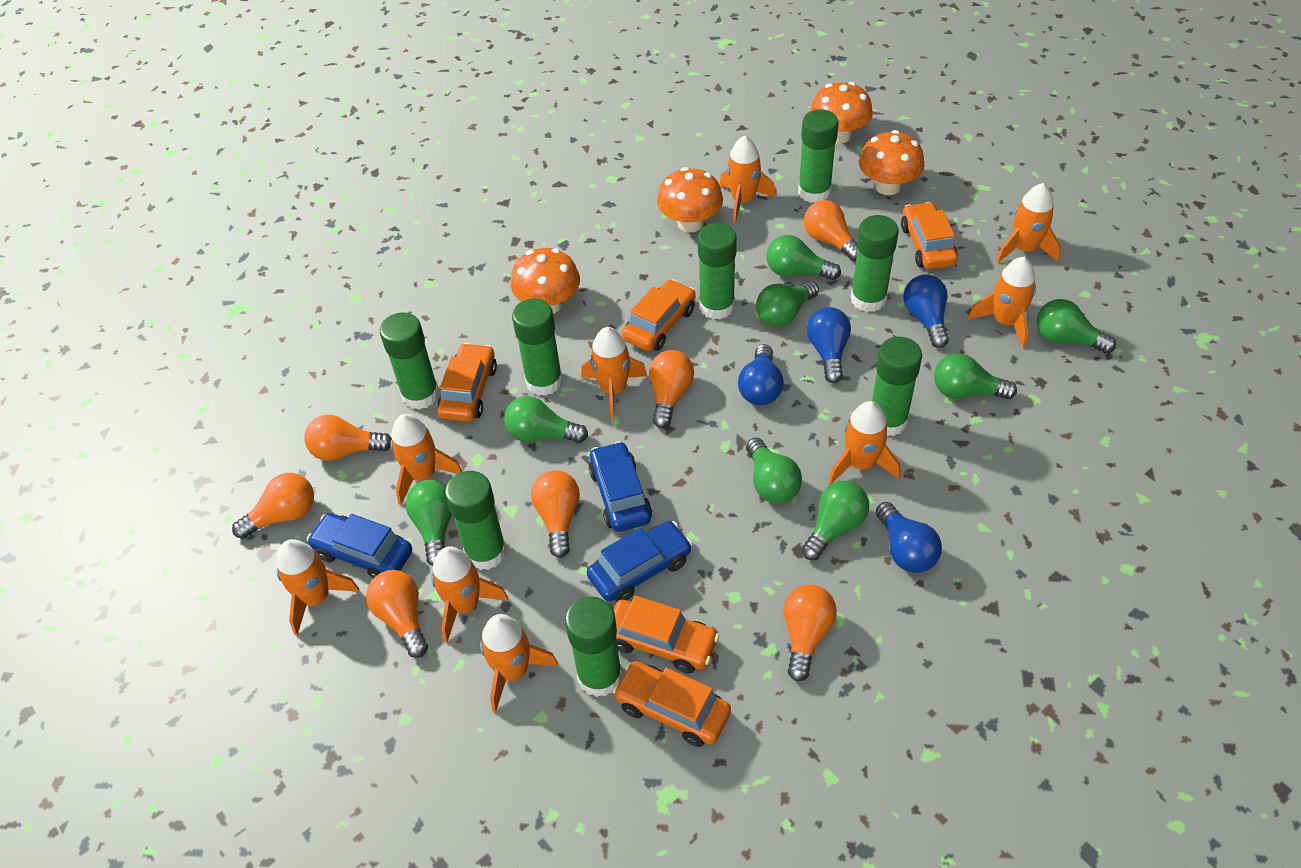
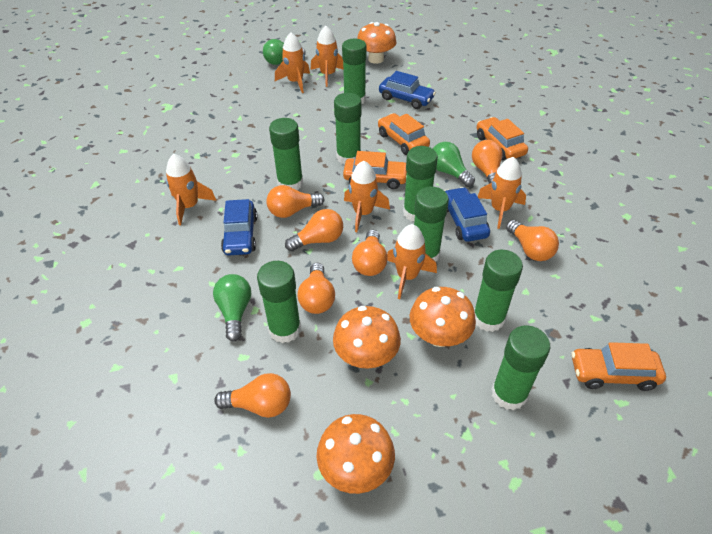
blue light bulb: 4 -> 0
green light bulb: 8 -> 3
orange car: 5 -> 4
orange rocket: 9 -> 6

